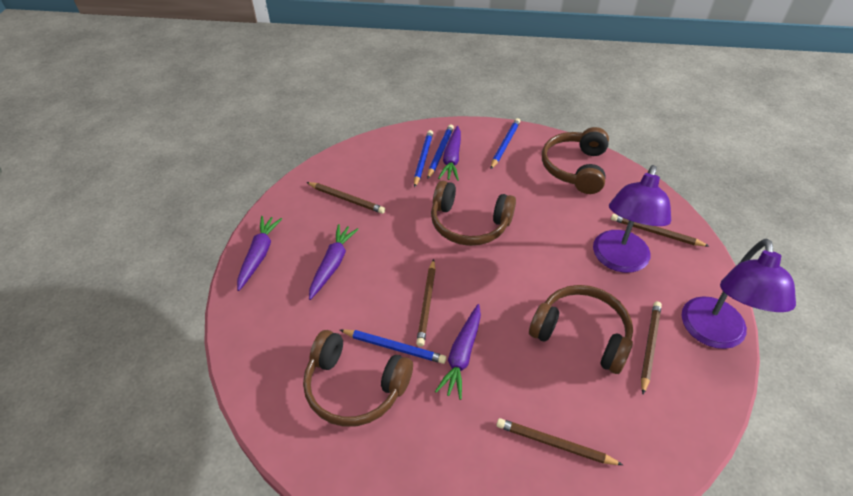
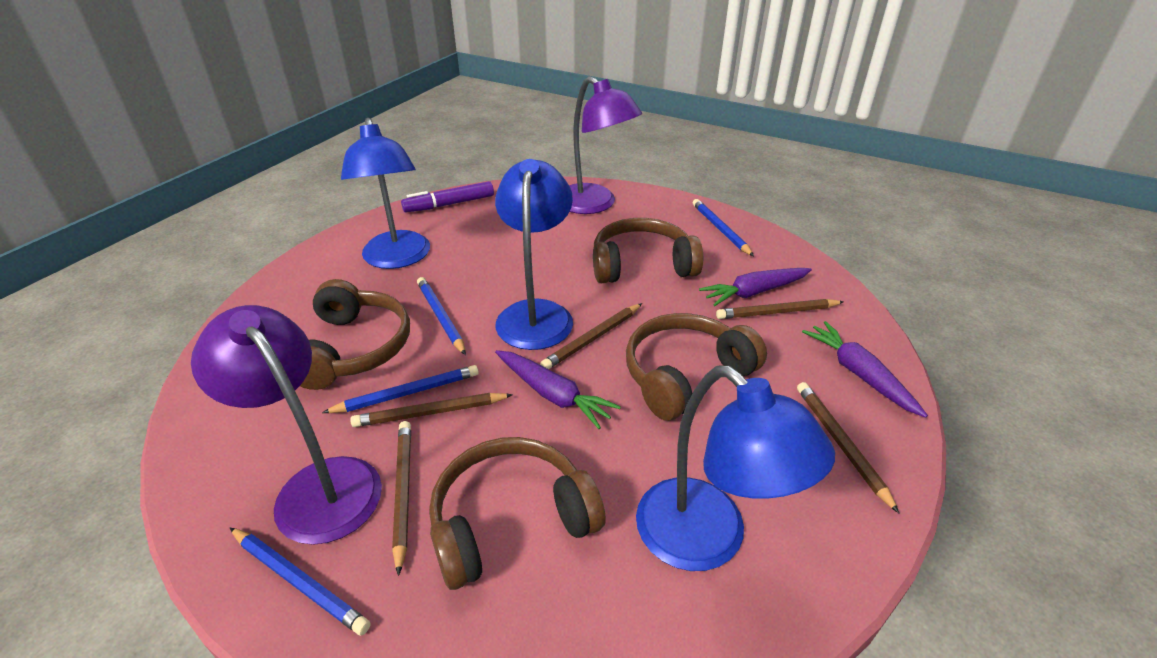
blue lamp: 0 -> 3
purple carrot: 4 -> 3
purple marker: 0 -> 1

